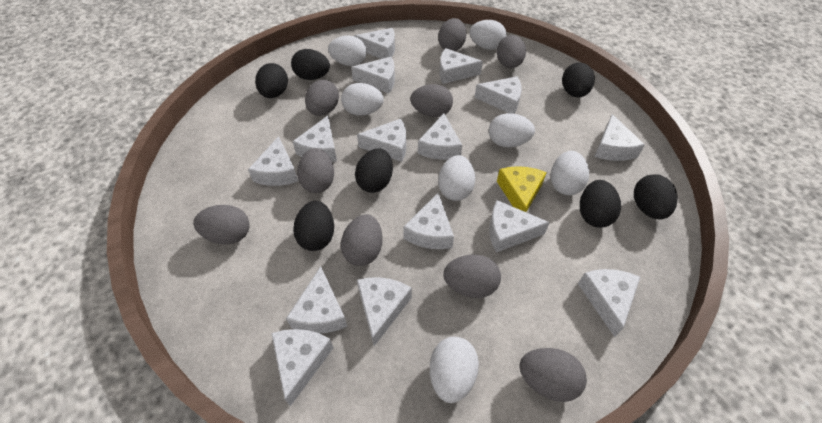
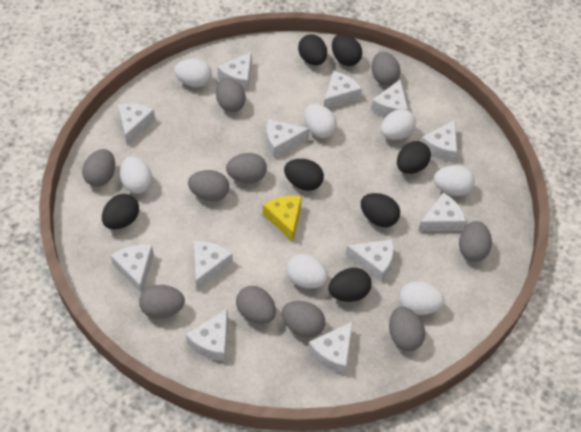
grey egg: 9 -> 10
white cheese: 15 -> 12

